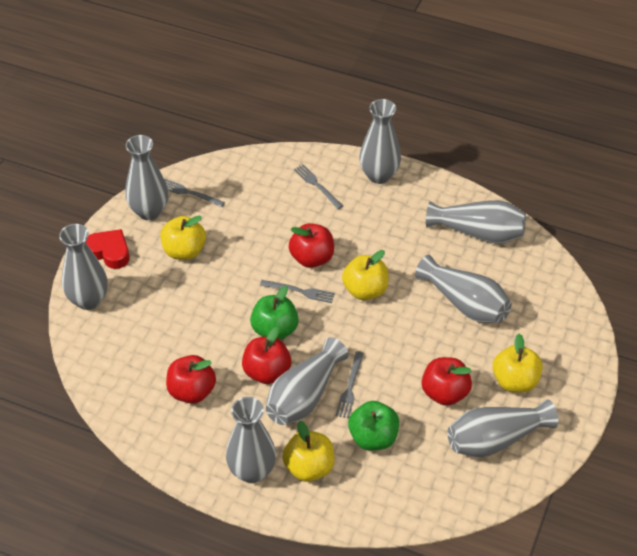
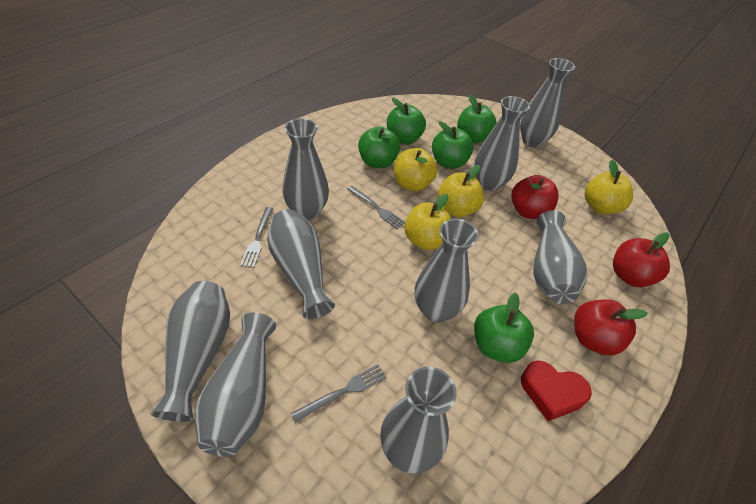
green apple: 2 -> 5
grey fork: 4 -> 3
grey vase: 8 -> 9
red apple: 4 -> 3

